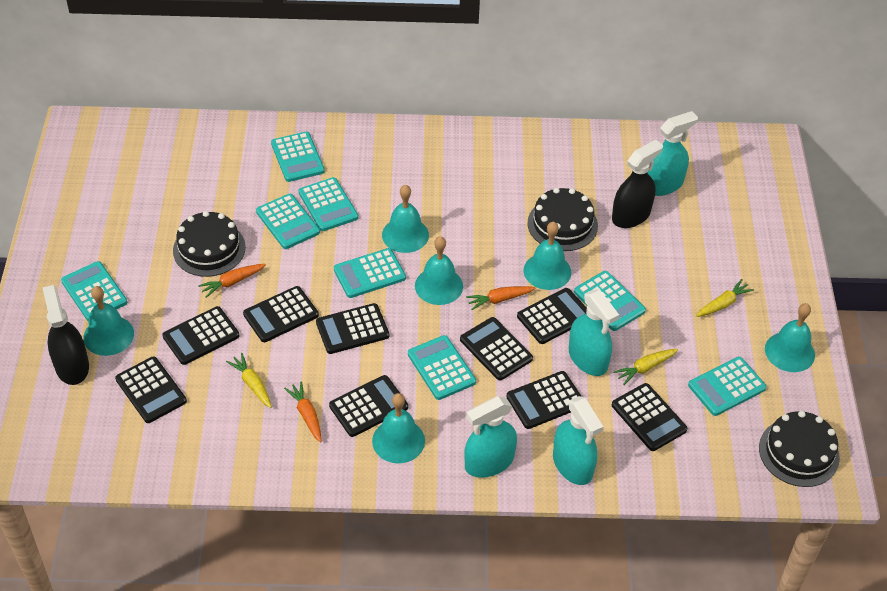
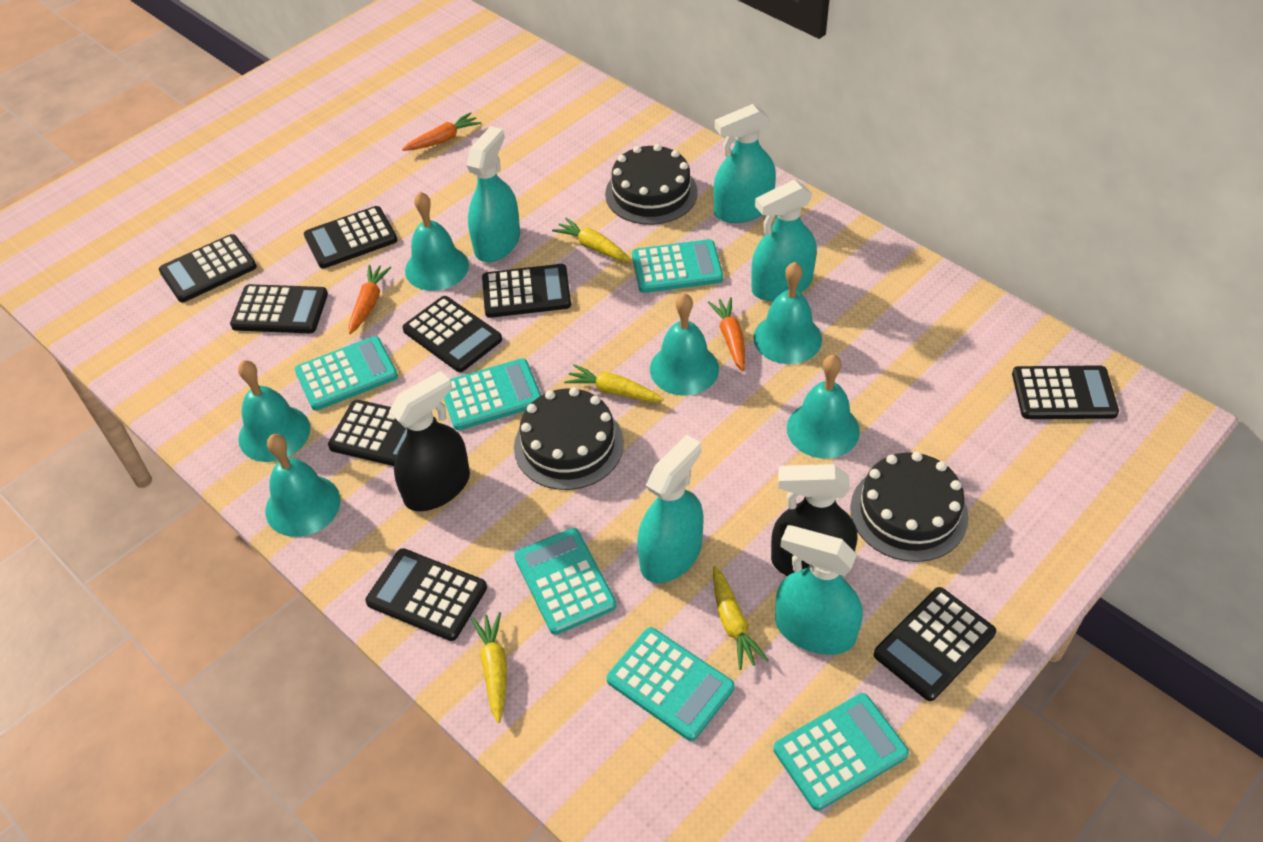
turquoise calculator: 8 -> 6
turquoise spray bottle: 4 -> 5
yellow carrot: 3 -> 4

